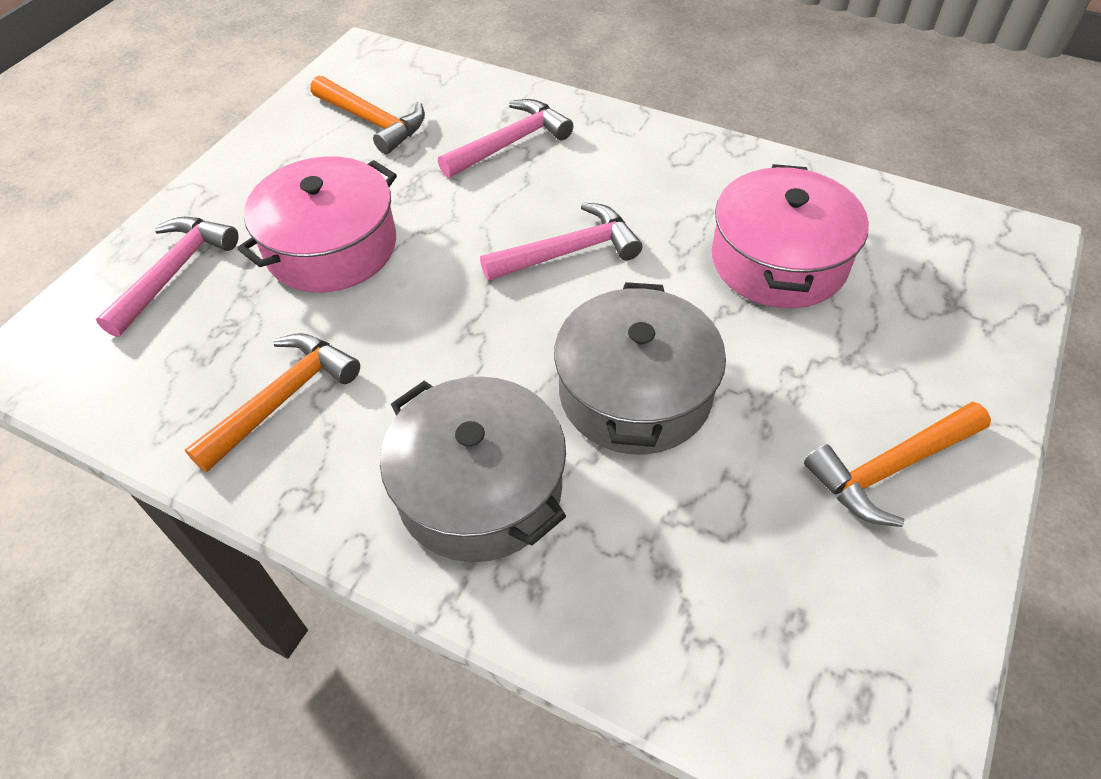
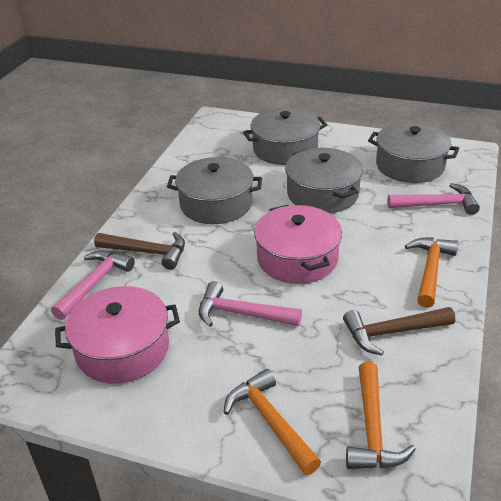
brown hammer: 0 -> 2
grey pot: 2 -> 4

